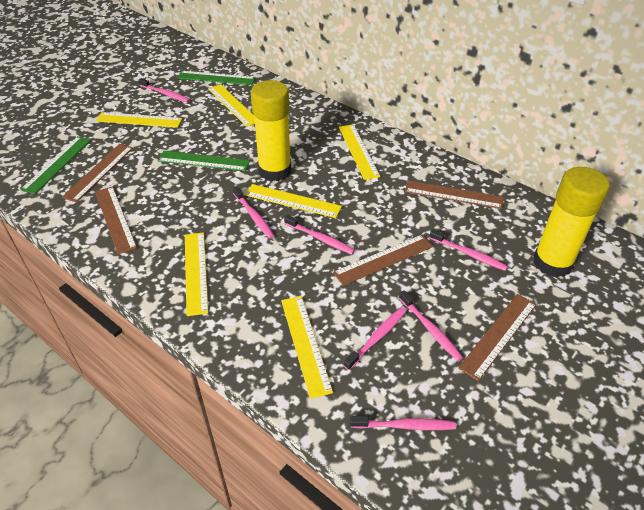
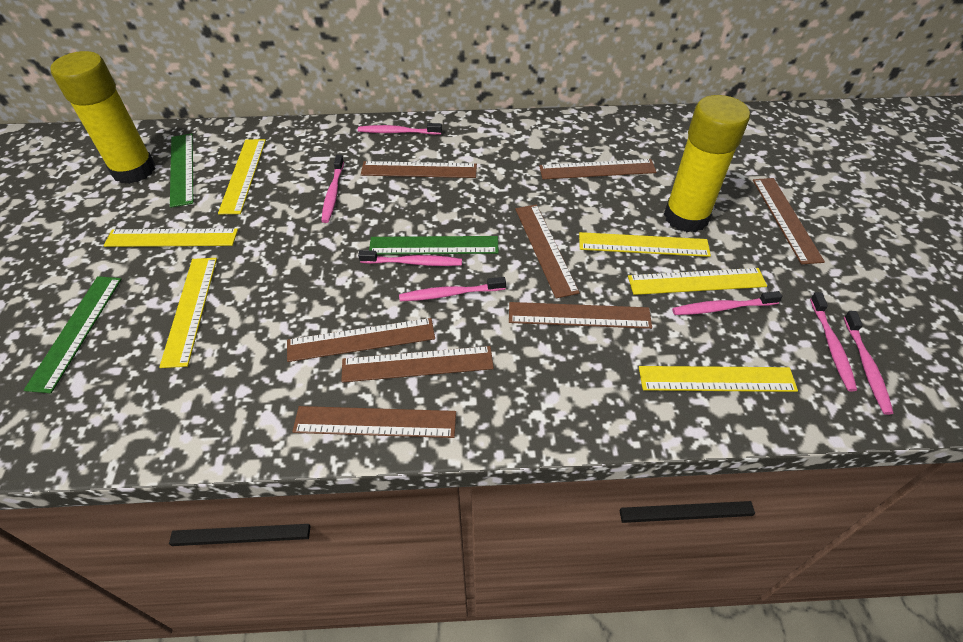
brown ruler: 5 -> 8

